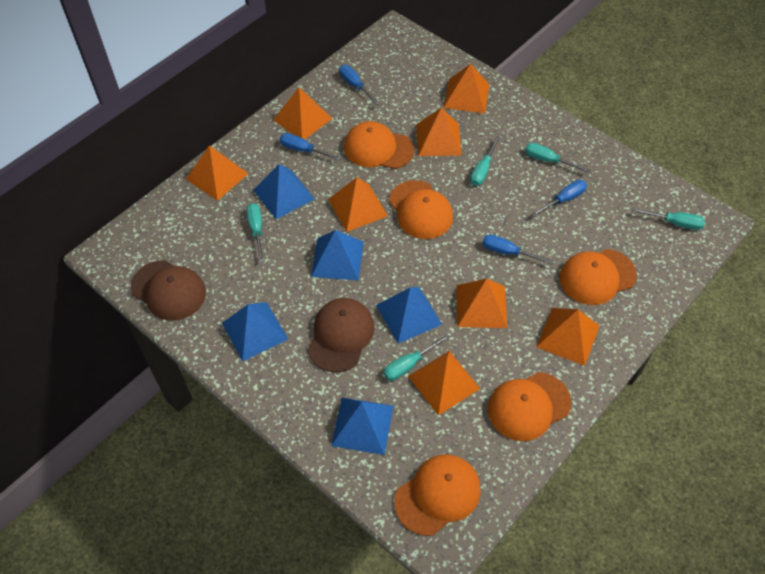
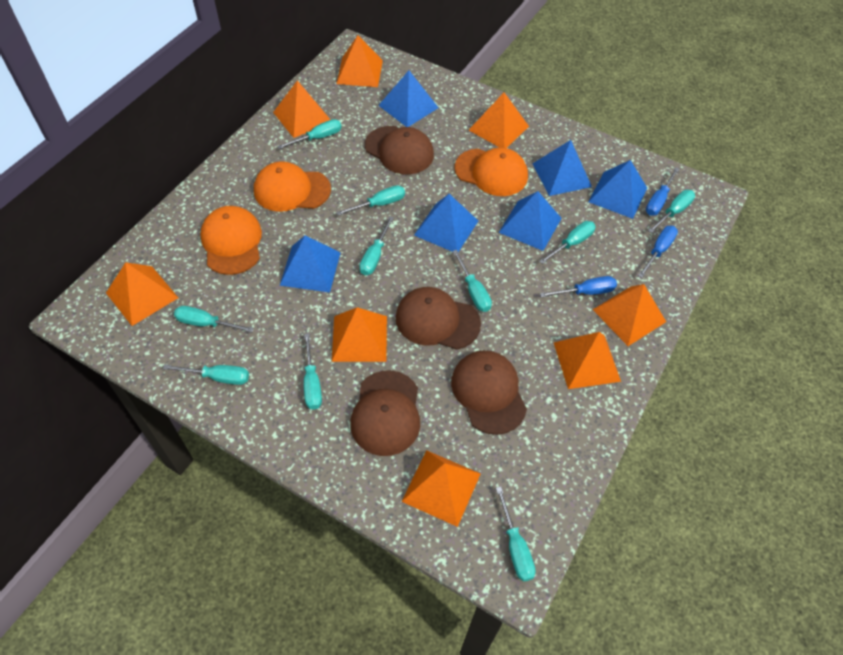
blue pyramid: 5 -> 6
blue screwdriver: 4 -> 3
brown cap: 2 -> 4
orange cap: 5 -> 3
turquoise screwdriver: 5 -> 10

